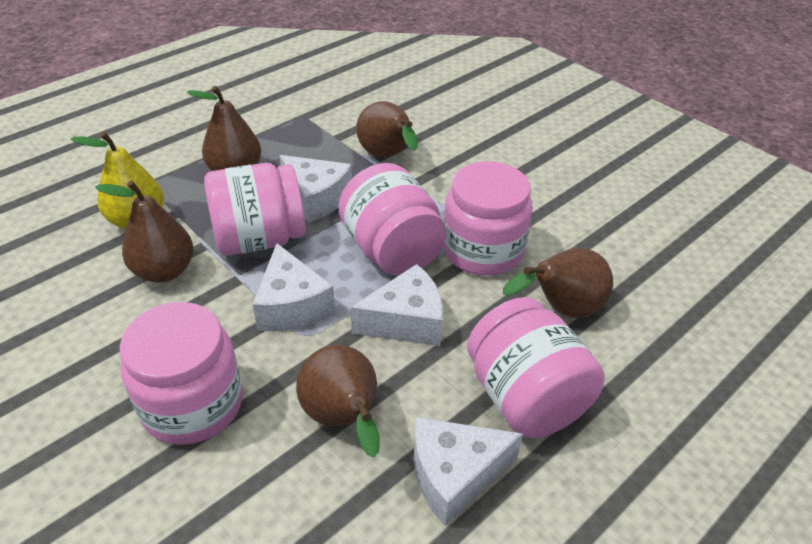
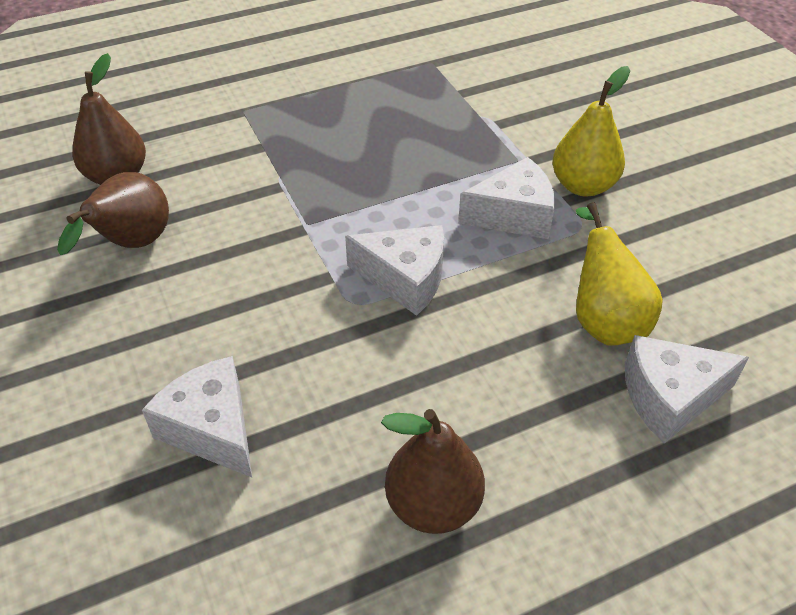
brown pear: 5 -> 3
pink jar: 5 -> 0
yellow pear: 1 -> 2

